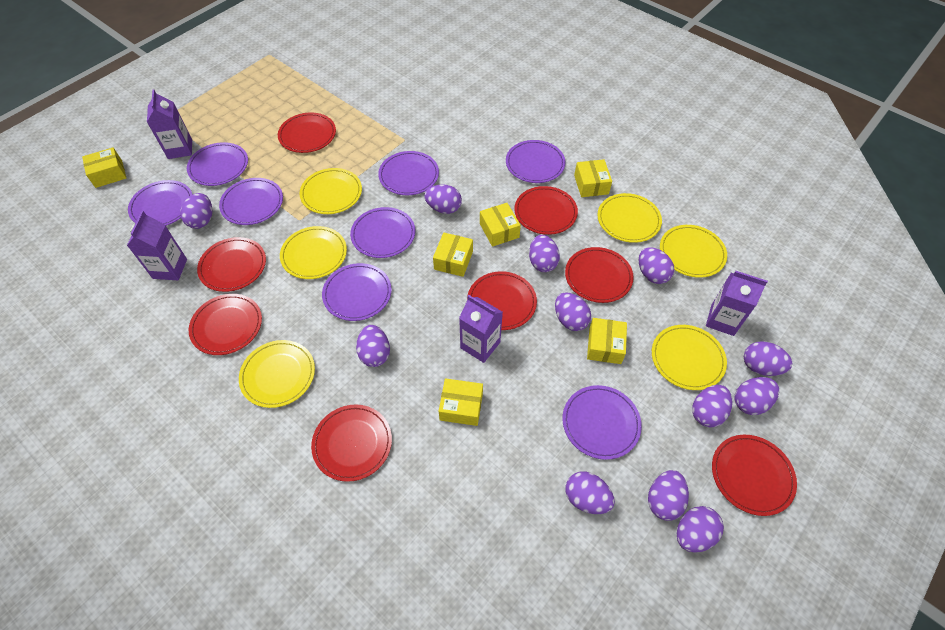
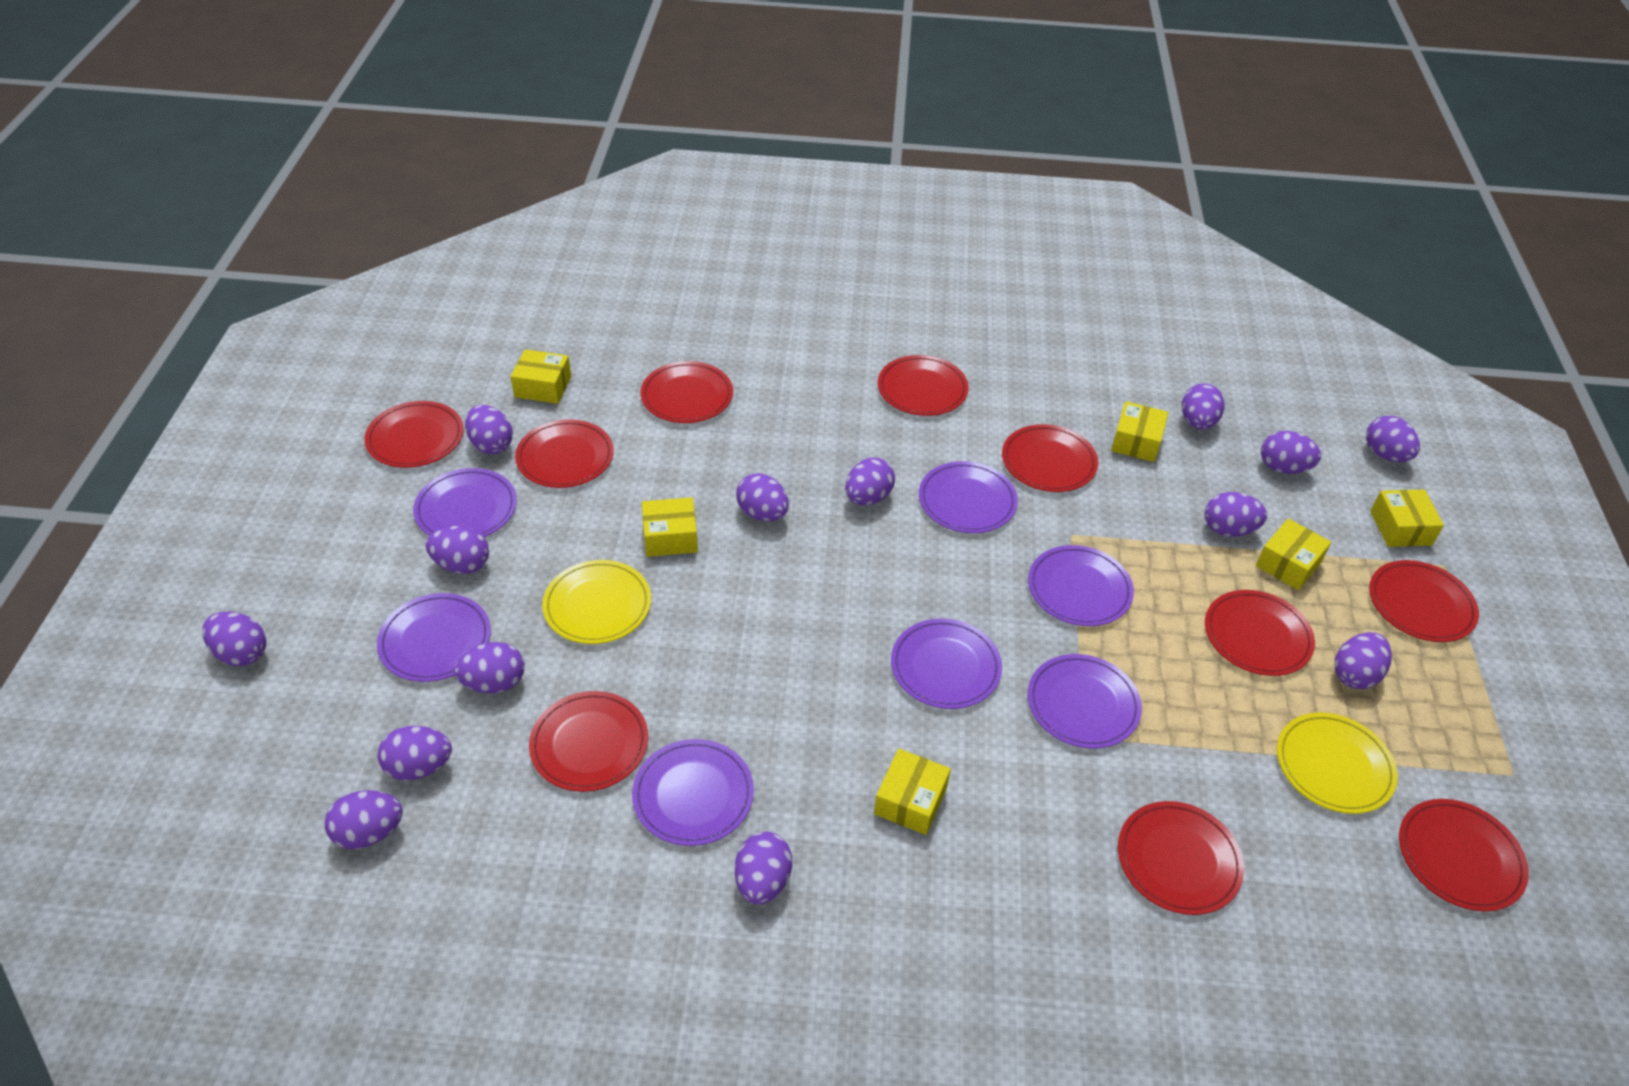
purple carton: 4 -> 0
purple egg: 12 -> 14
purple plate: 8 -> 7
red plate: 8 -> 10
yellow plate: 6 -> 2

